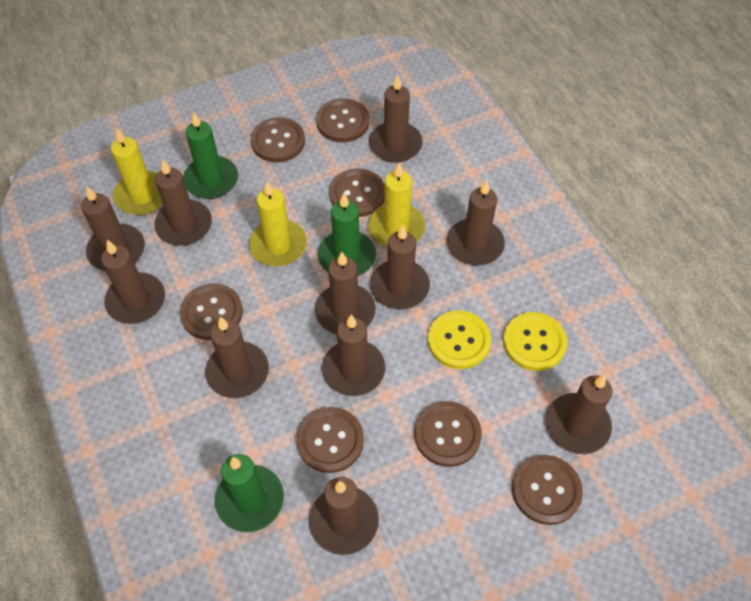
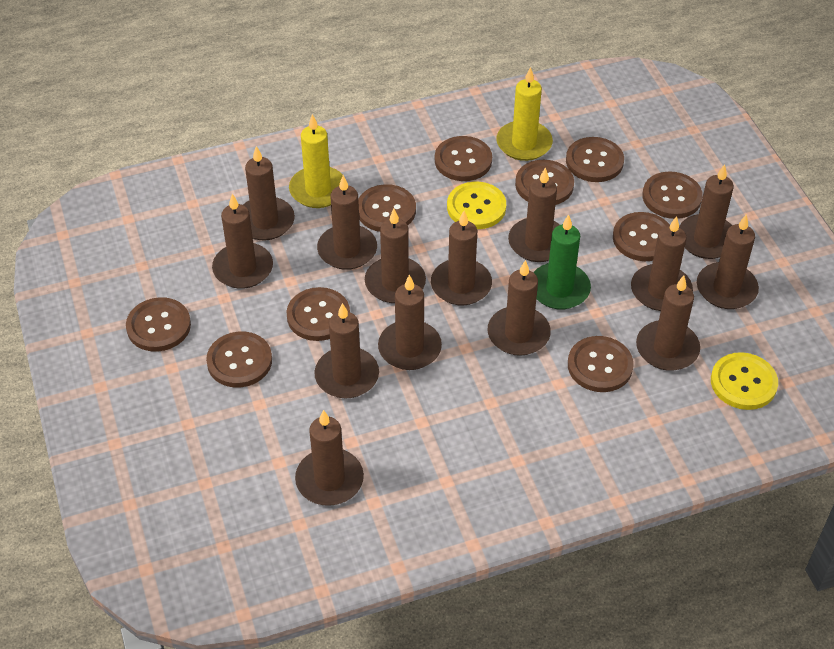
brown button: 7 -> 10
brown candle: 11 -> 14
green candle: 3 -> 1
yellow candle: 3 -> 2

